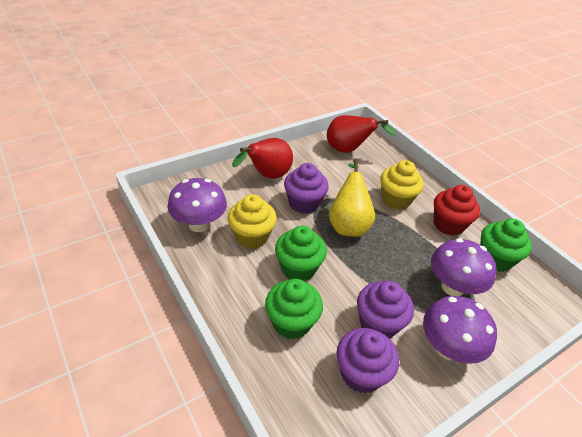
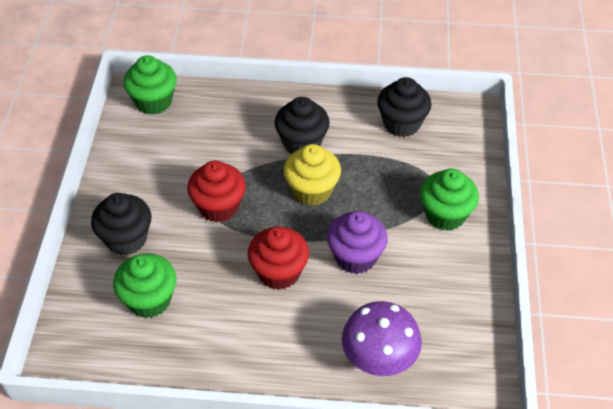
black cupcake: 0 -> 3
purple cupcake: 3 -> 1
purple mushroom: 3 -> 1
red cupcake: 1 -> 2
red pear: 2 -> 0
yellow cupcake: 2 -> 1
yellow pear: 1 -> 0

